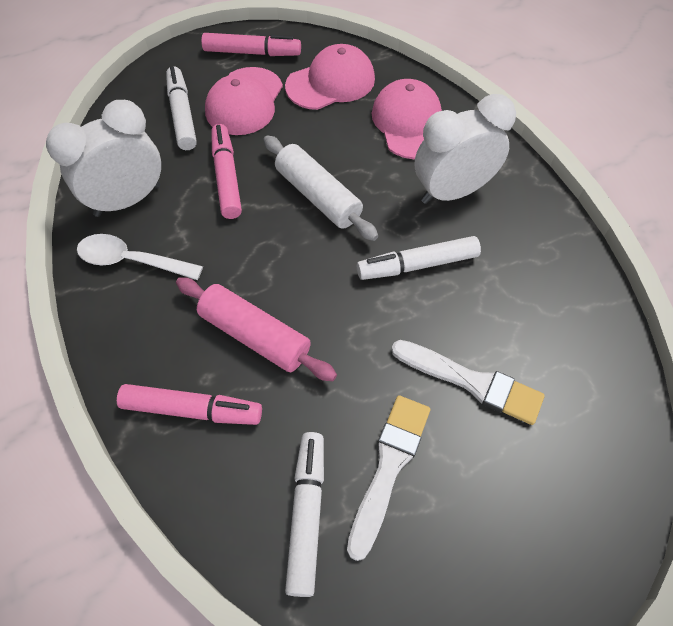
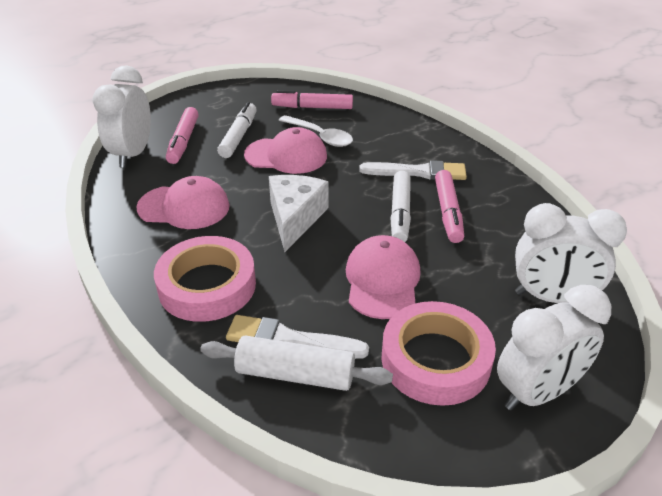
pink rolling pin: 1 -> 0
pink tape: 0 -> 2
white cheese: 0 -> 1
white clock: 2 -> 3
white marker: 3 -> 2

